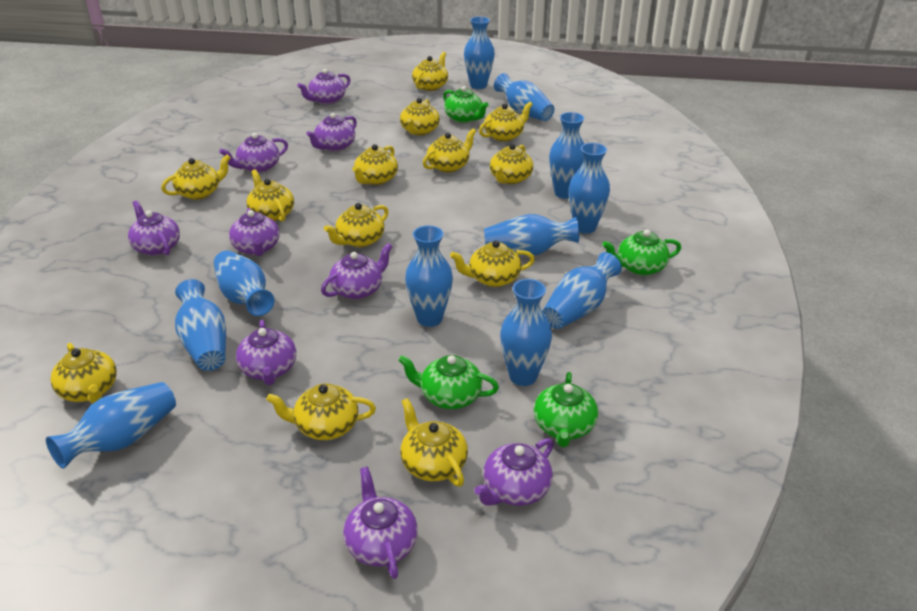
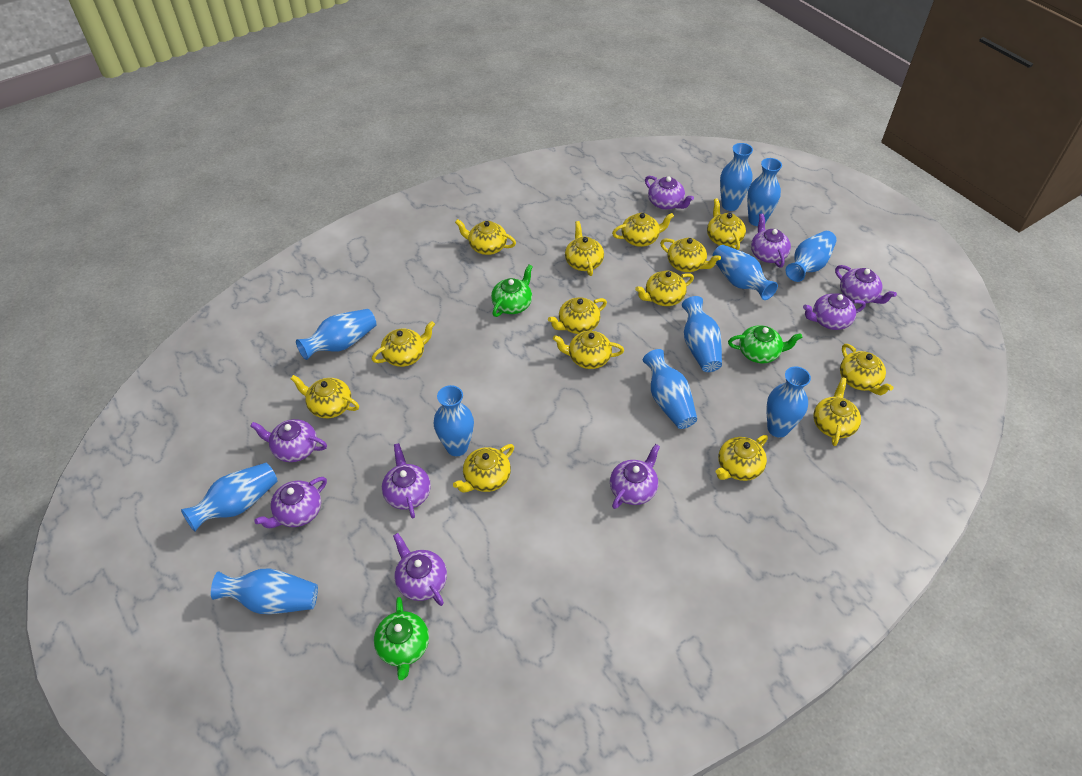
green teapot: 4 -> 3
yellow teapot: 13 -> 14

